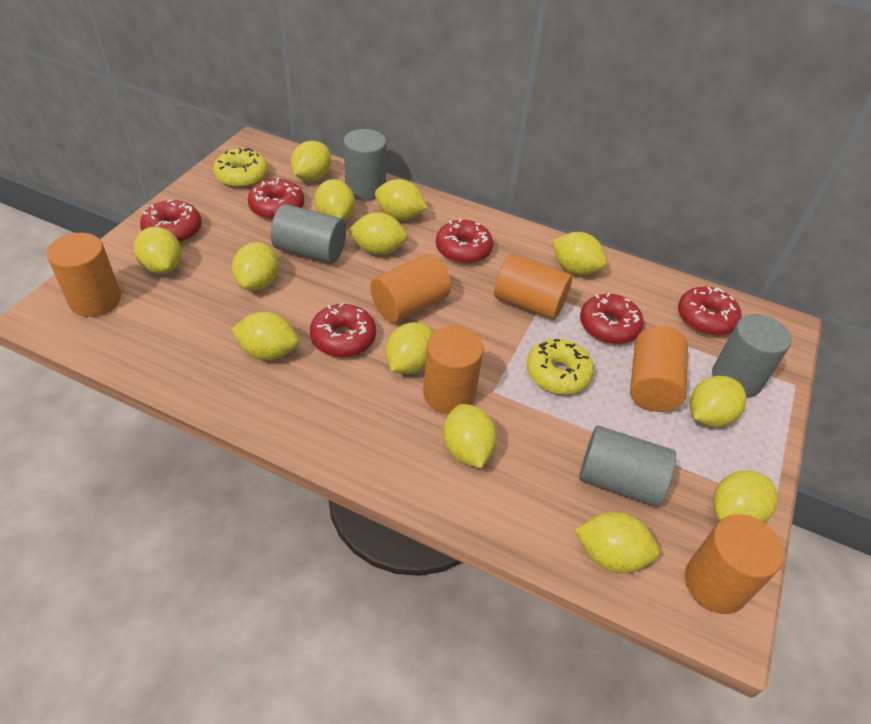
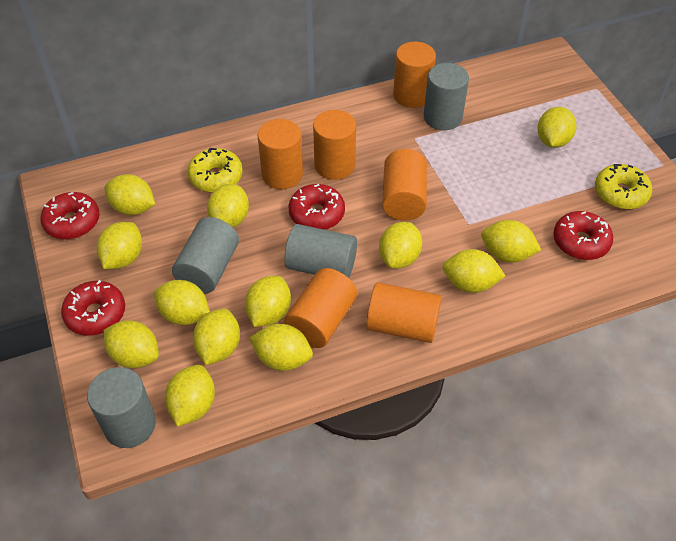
red donut: 6 -> 4

